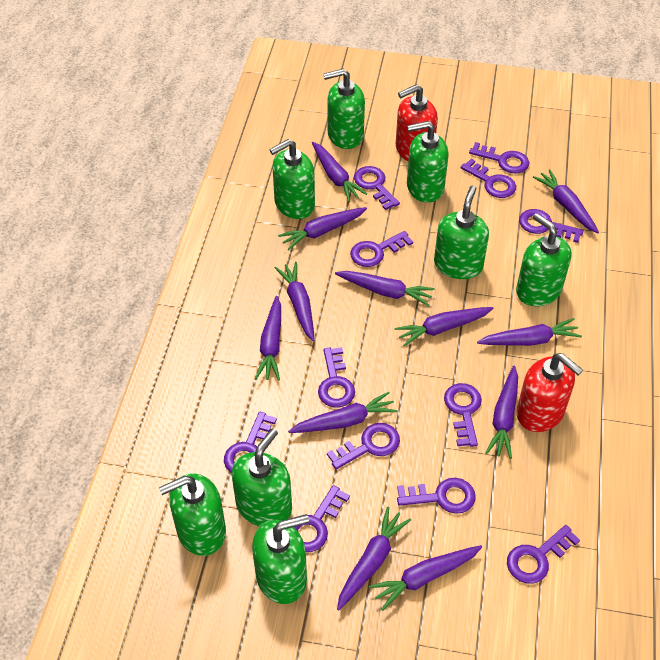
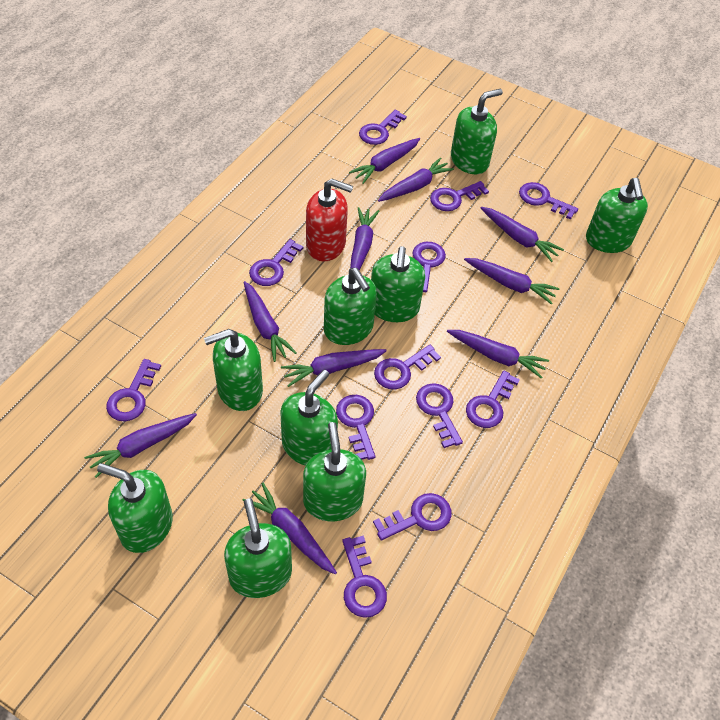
green soap dispenser: 8 -> 9
purple carrot: 12 -> 10
red soap dispenser: 2 -> 1

